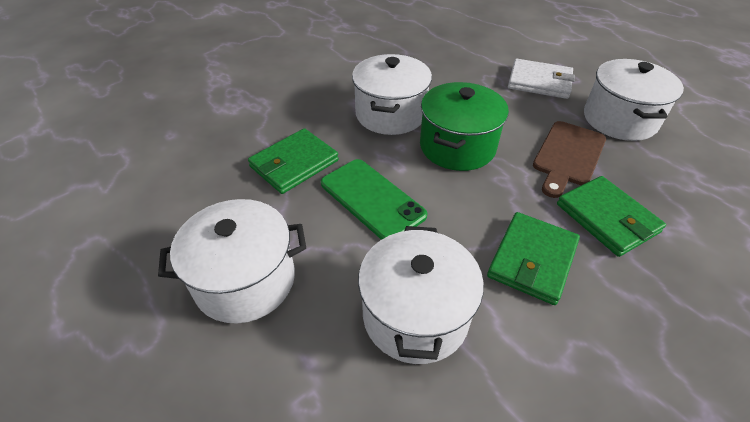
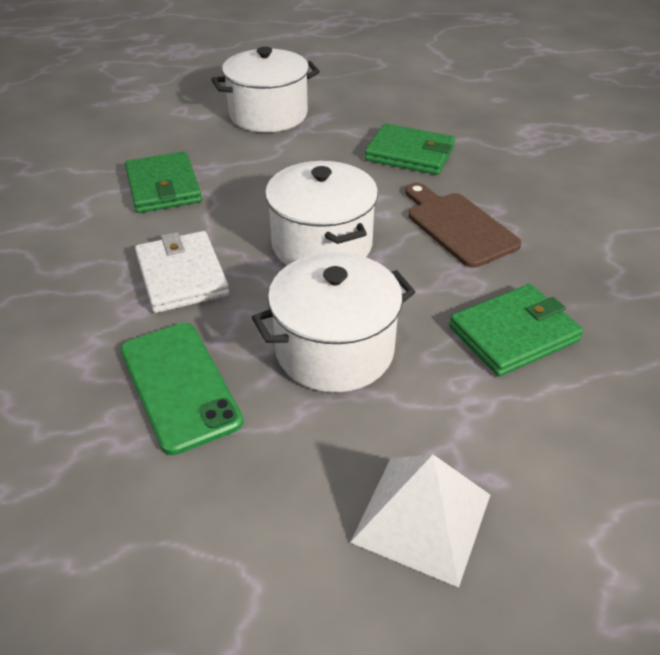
green pot: 1 -> 0
white pot: 4 -> 3
white pyramid: 0 -> 1

